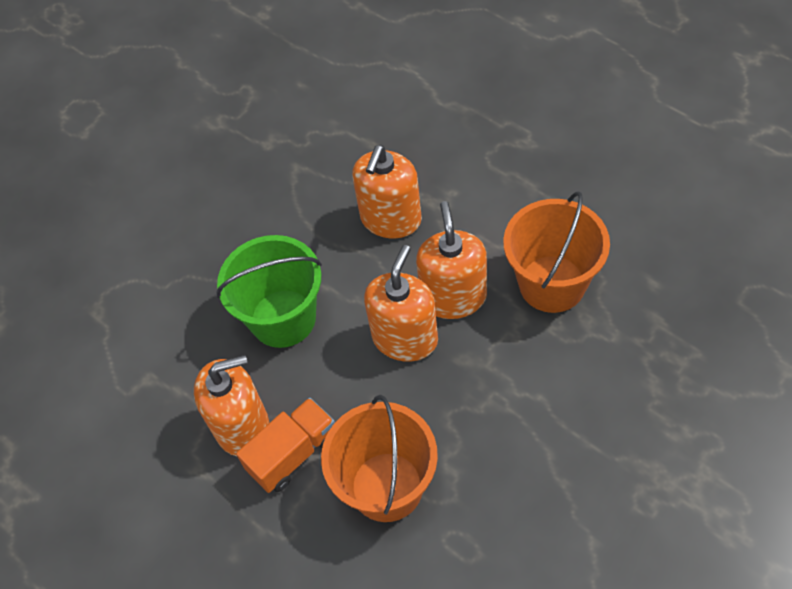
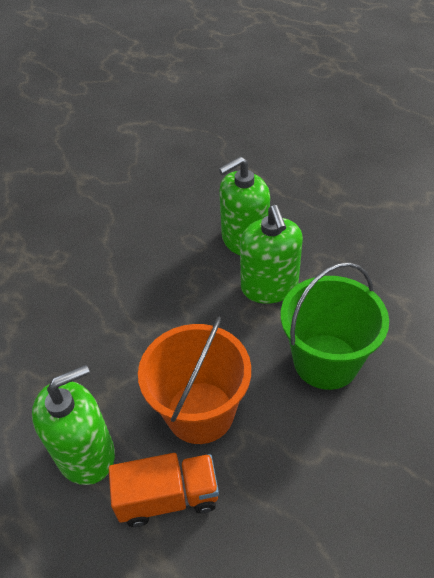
green soap dispenser: 0 -> 3
orange bucket: 2 -> 1
orange soap dispenser: 4 -> 0

